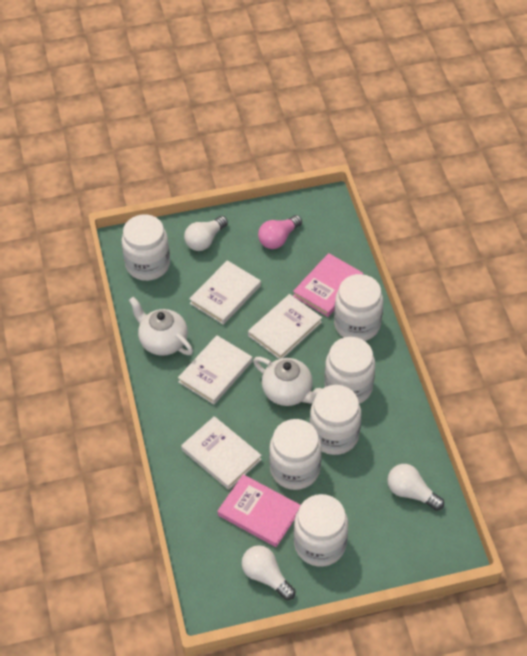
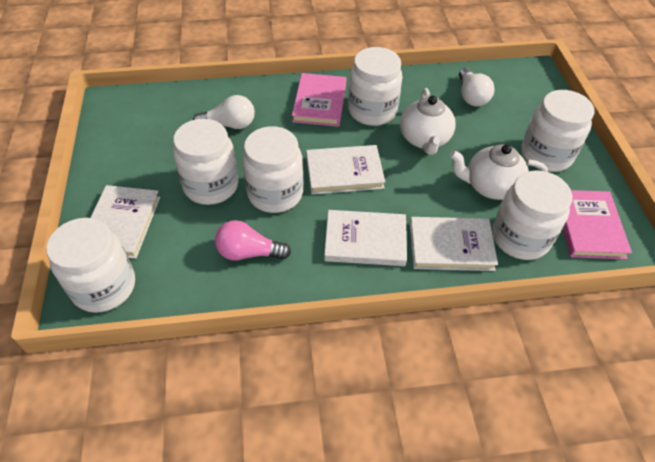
white light bulb: 3 -> 2

